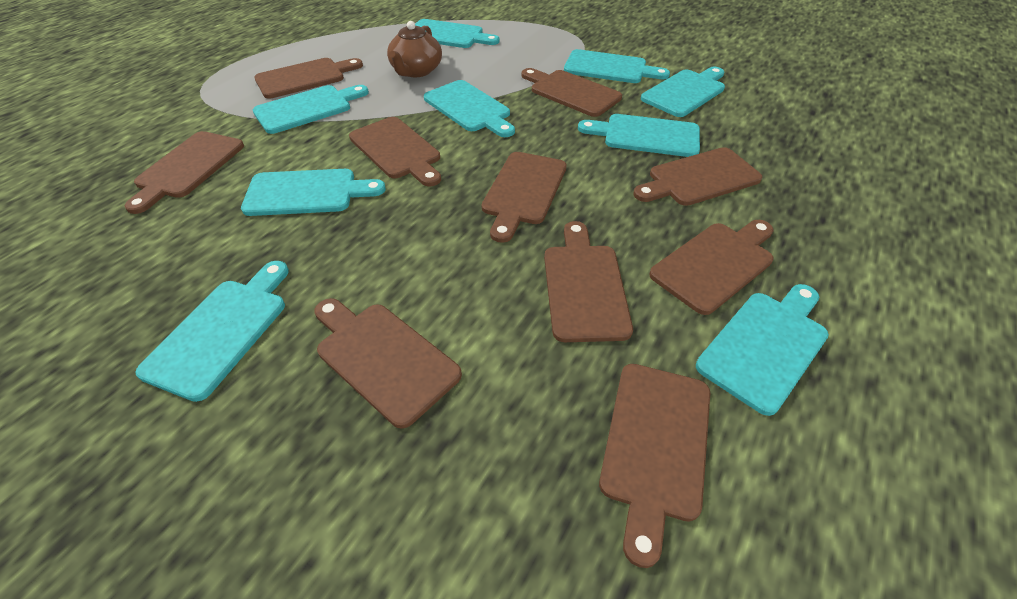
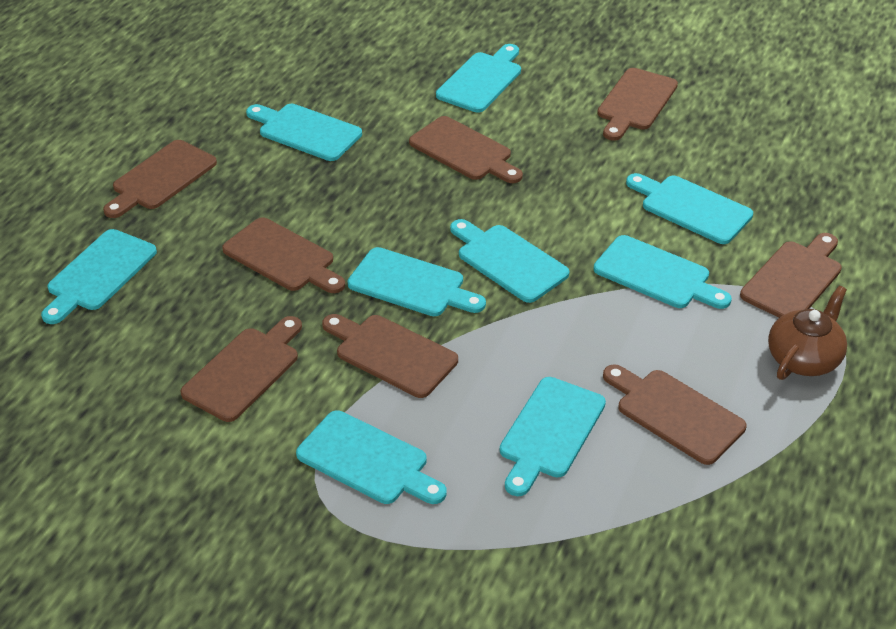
brown cutting board: 10 -> 8

